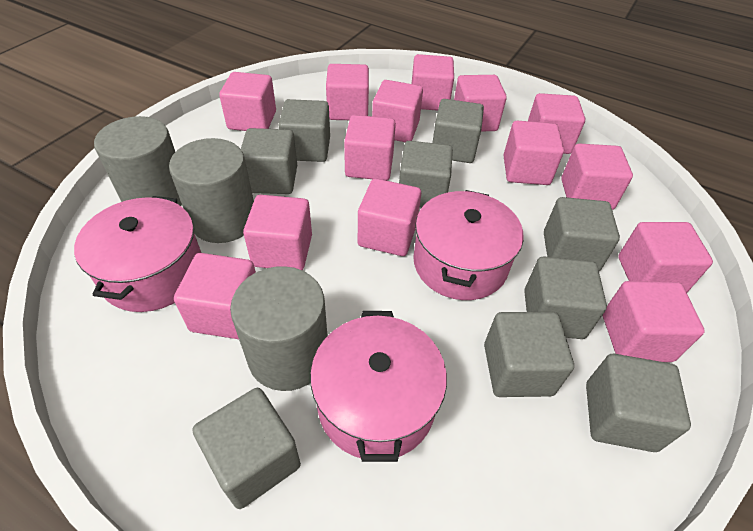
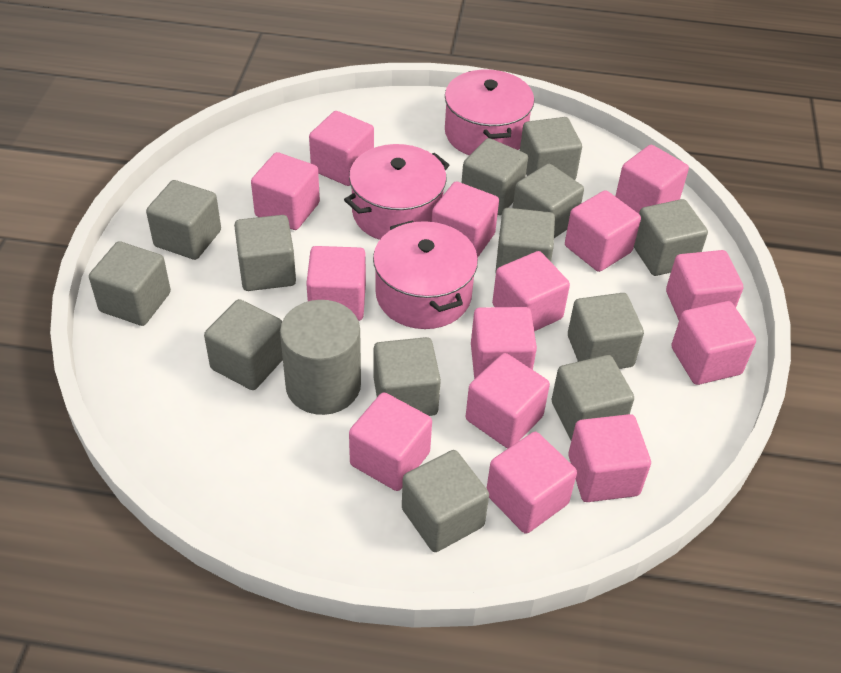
grey cube: 9 -> 13
grey cylinder: 3 -> 1

